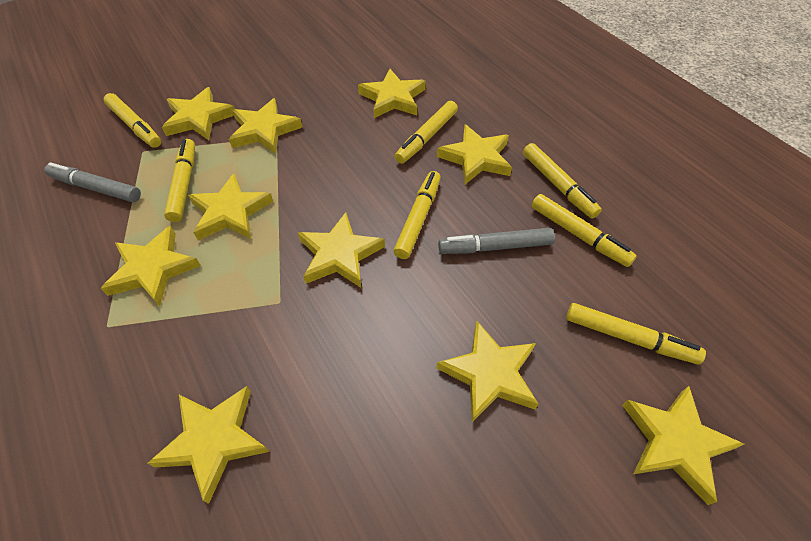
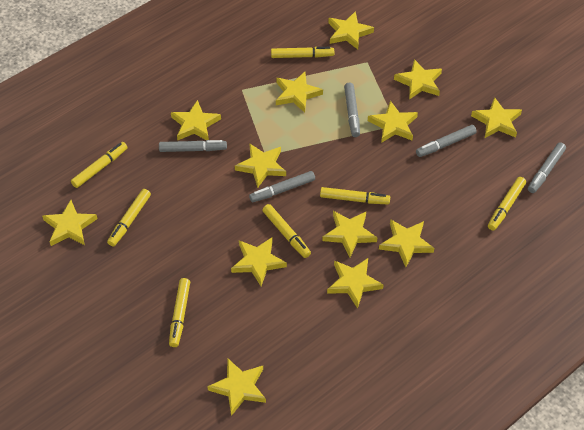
grey marker: 2 -> 5
yellow star: 10 -> 13

